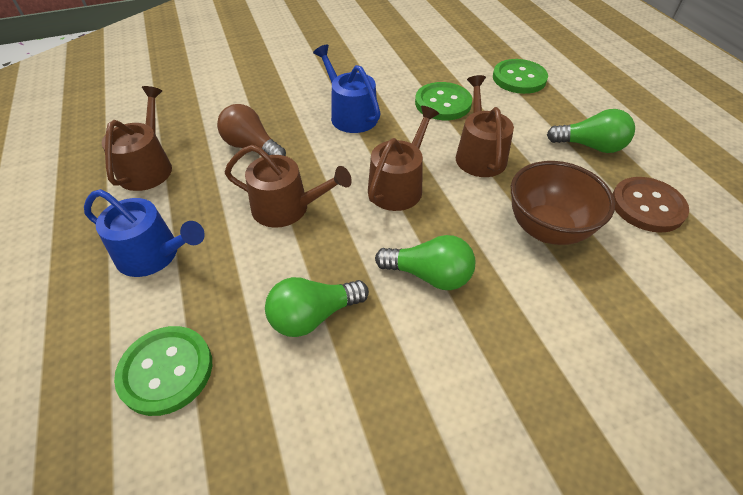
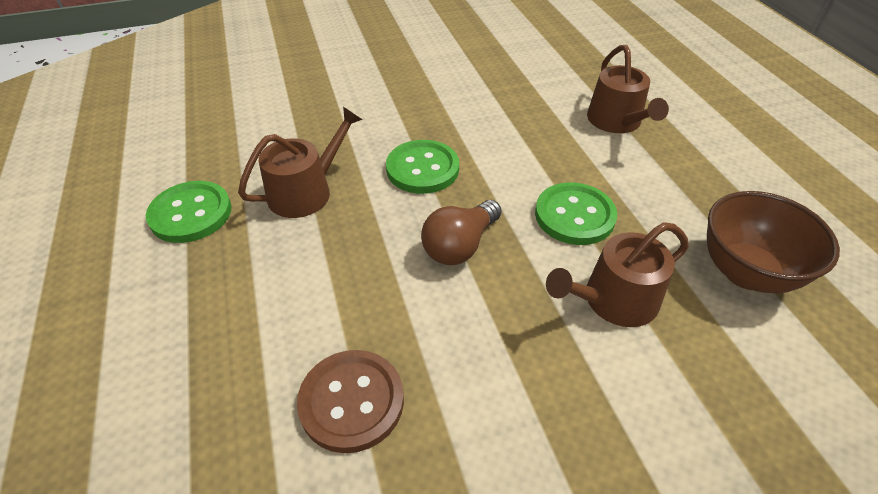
blue watering can: 2 -> 0
brown watering can: 4 -> 3
green light bulb: 3 -> 0

